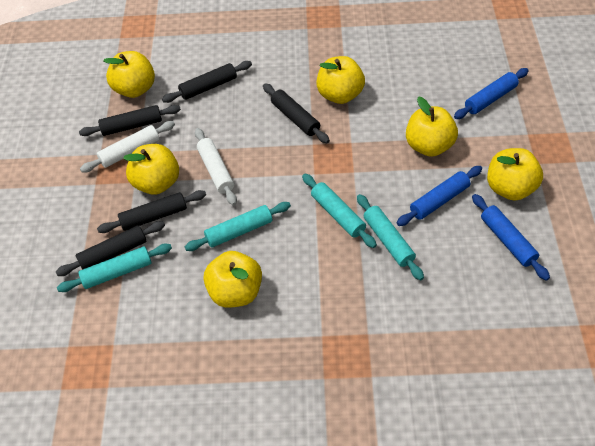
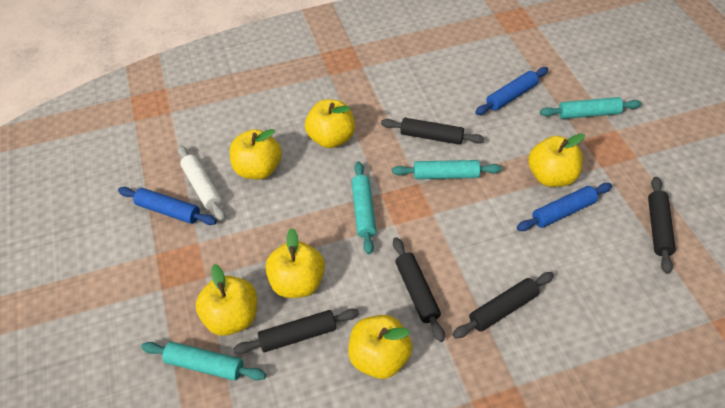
white rolling pin: 2 -> 1

